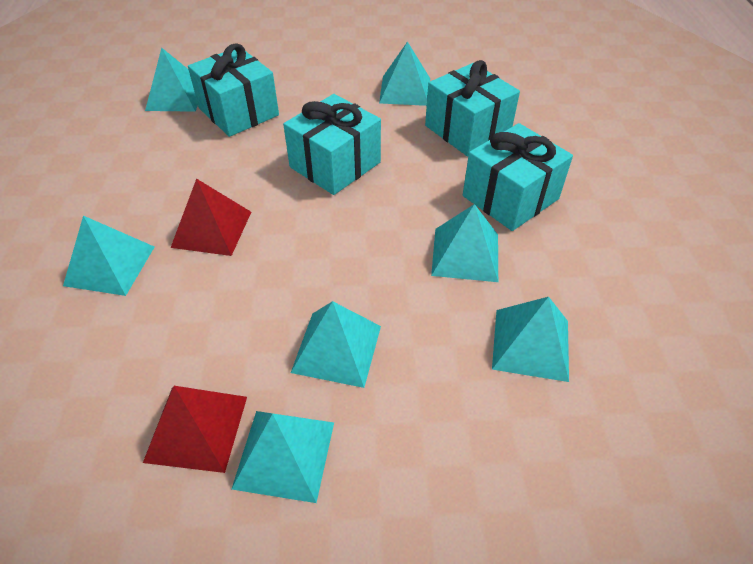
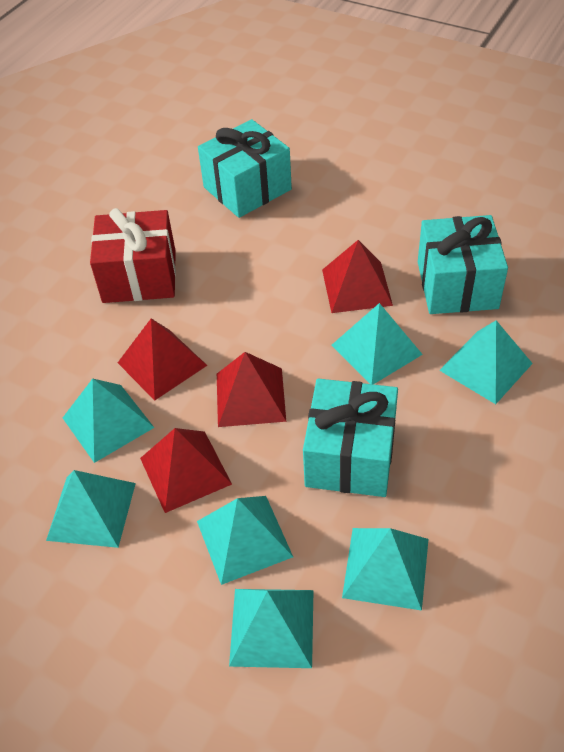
red gift: 0 -> 1
red pyramid: 2 -> 4
turquoise gift: 4 -> 3

